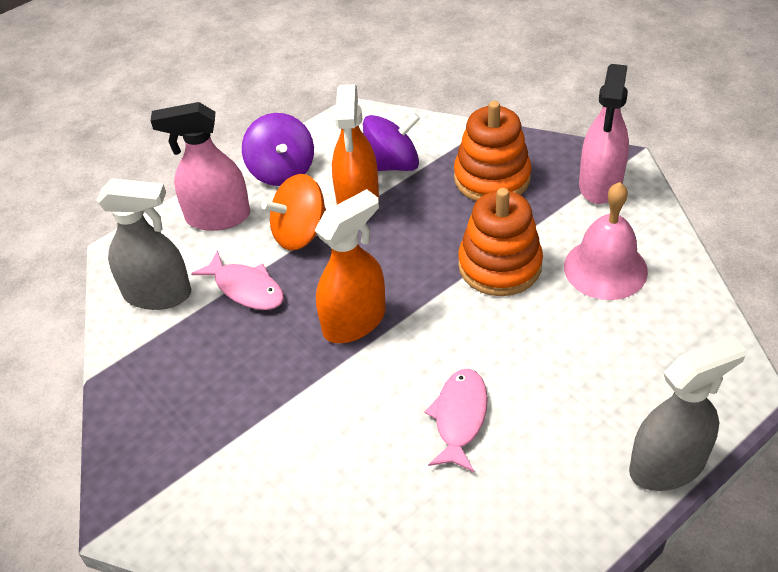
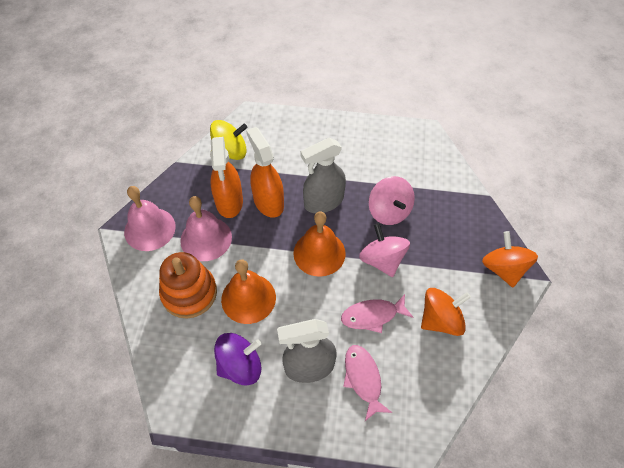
orange bell: 0 -> 2
orange spinning top: 1 -> 2
orange stacking toy: 2 -> 1
pink bell: 1 -> 2
pink spinning top: 0 -> 2
pink spray bottle: 2 -> 0
purple spinning top: 2 -> 1
yellow spinning top: 0 -> 1

